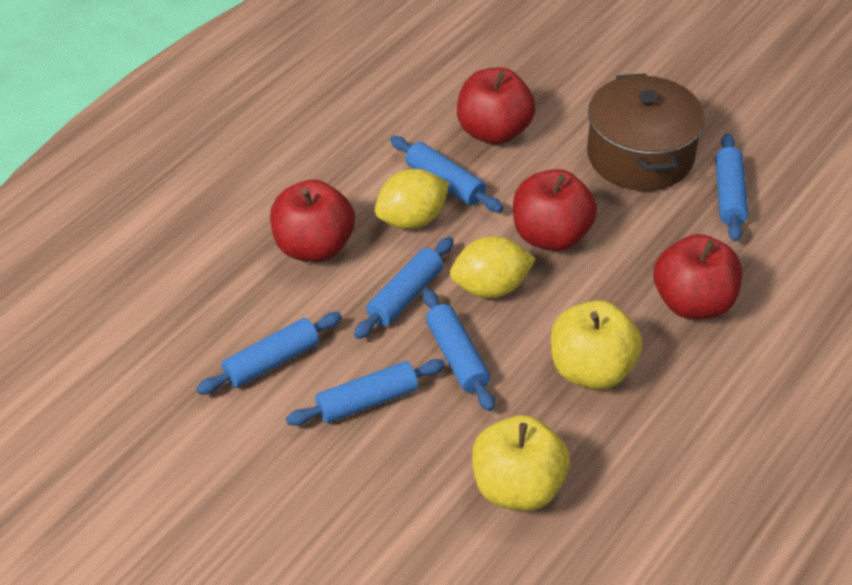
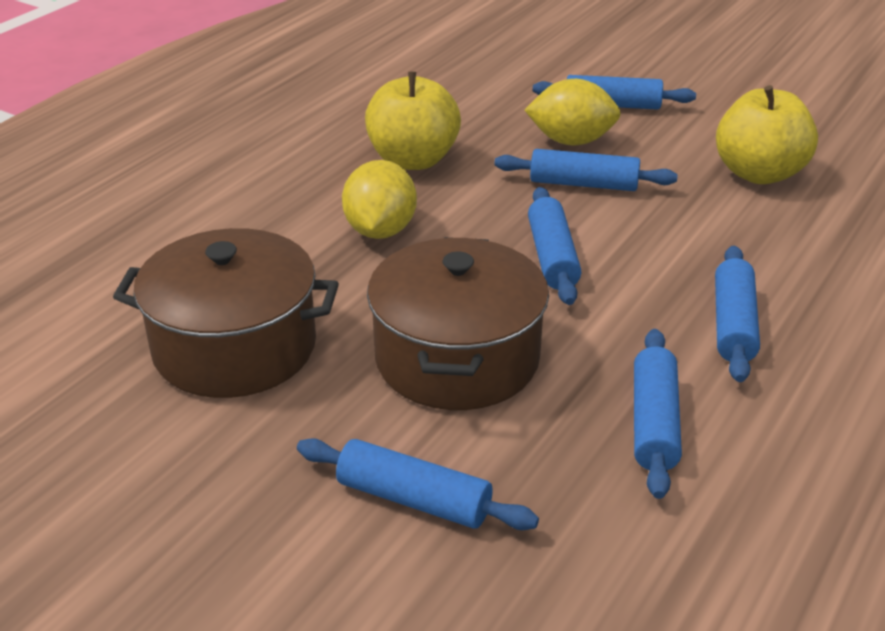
brown pot: 1 -> 2
red apple: 4 -> 0

